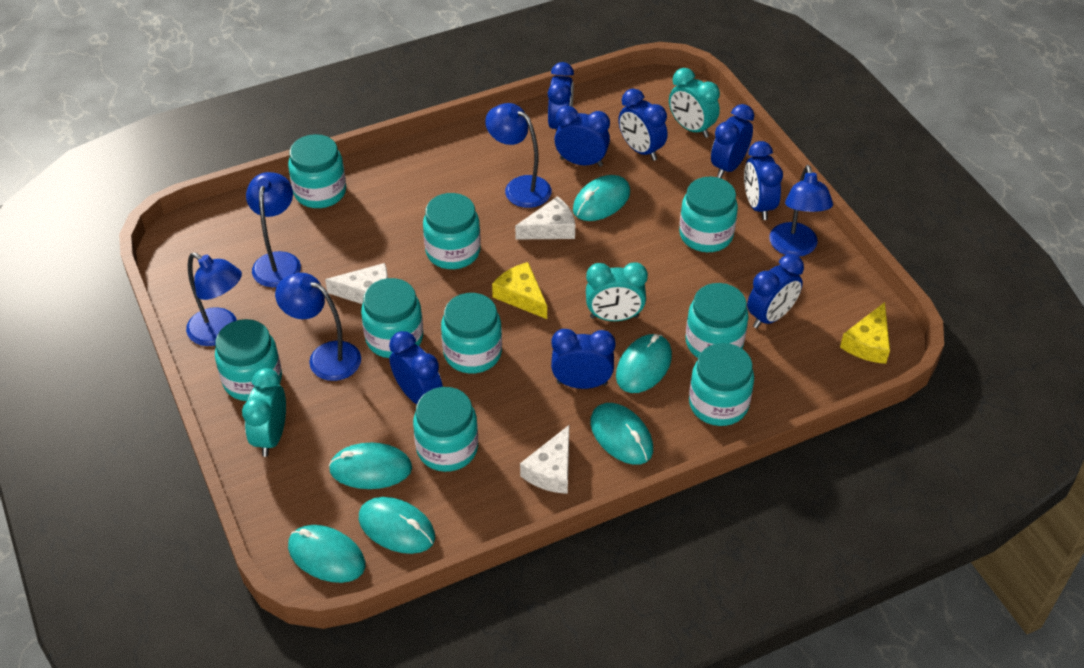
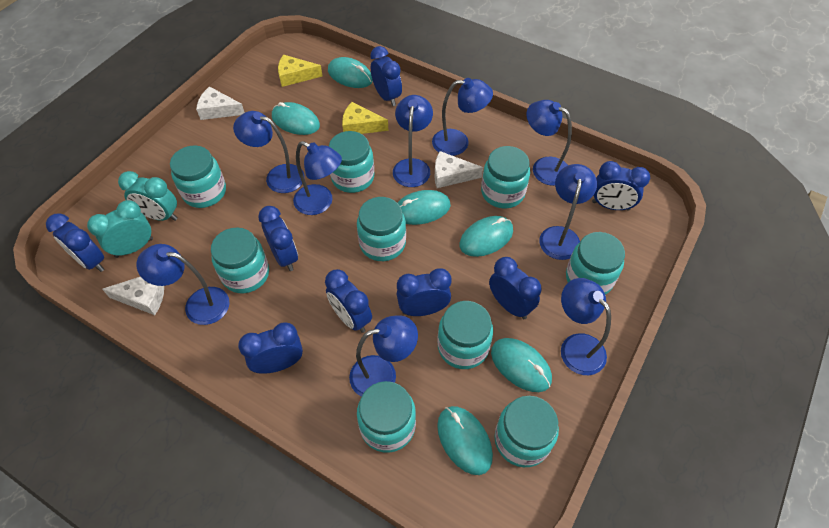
blue lamp: 5 -> 9
turquoise clock: 3 -> 2

